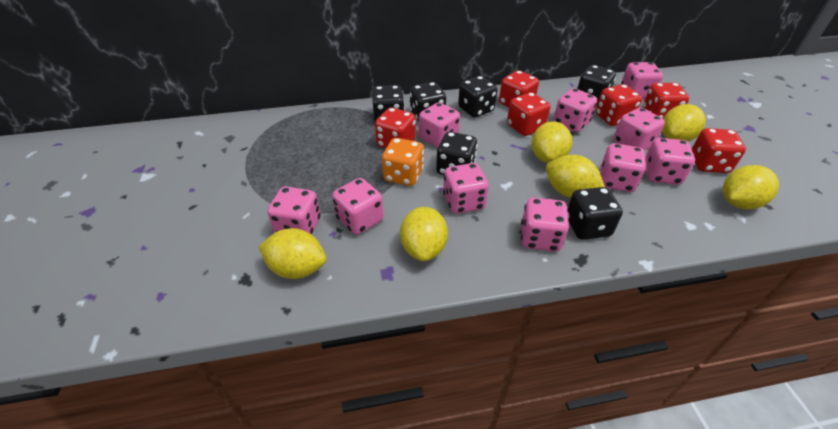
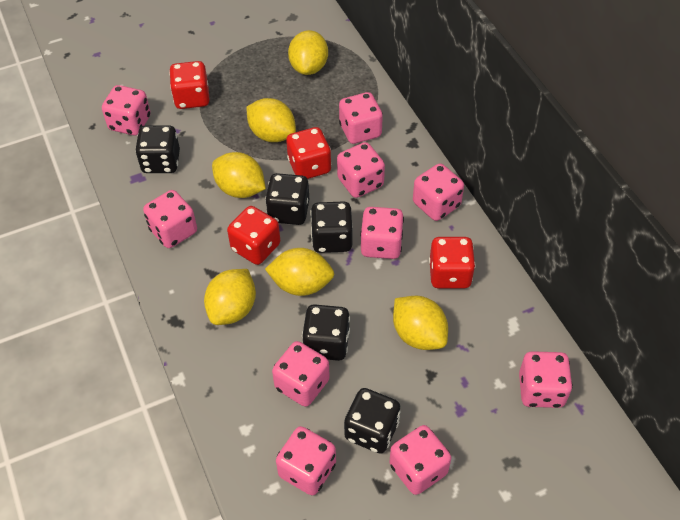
black dice: 6 -> 5
orange dice: 1 -> 0
red dice: 6 -> 4

